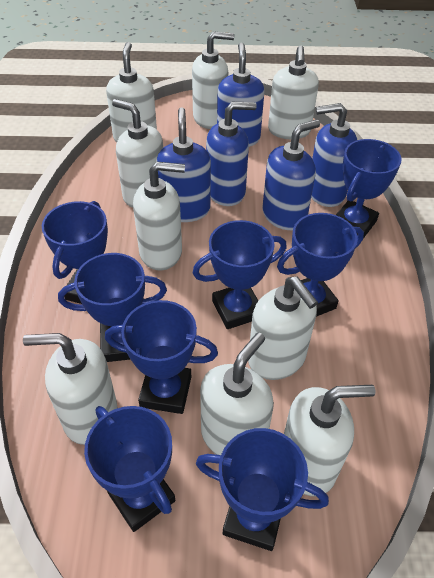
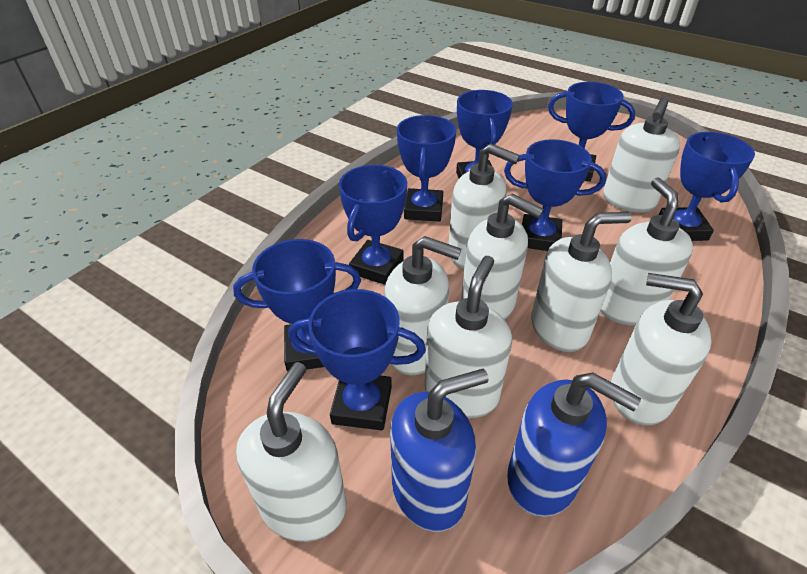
blue soap dispenser: 5 -> 2

